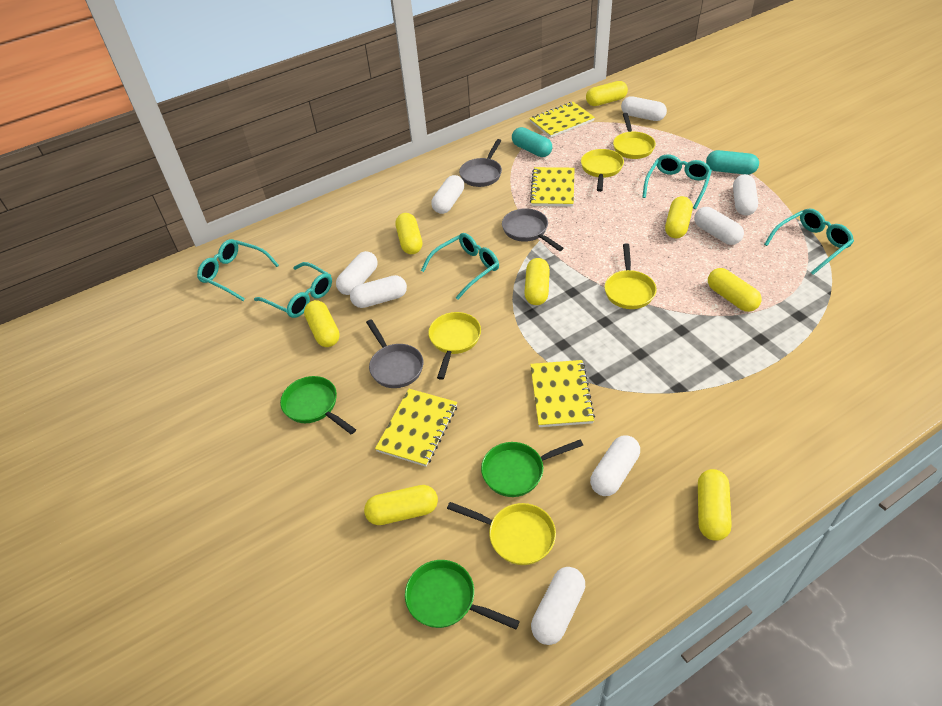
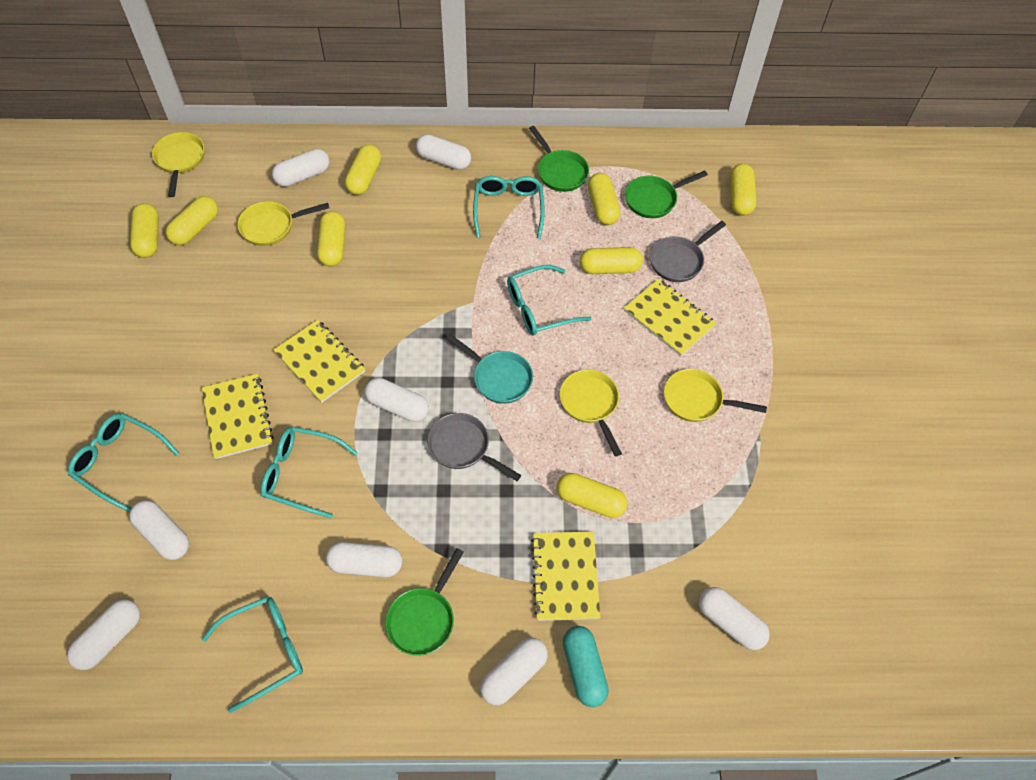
grey pan: 3 -> 2
turquoise capsule: 2 -> 1
turquoise pan: 0 -> 1
yellow pan: 5 -> 4

